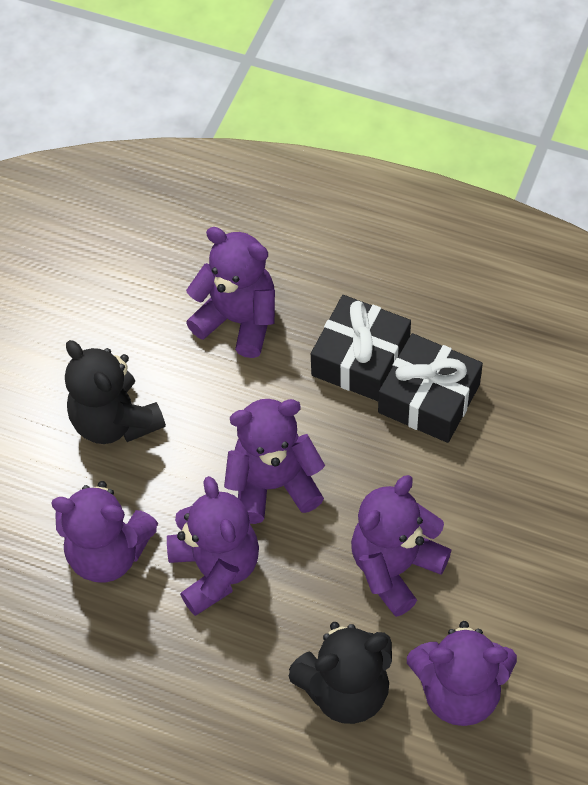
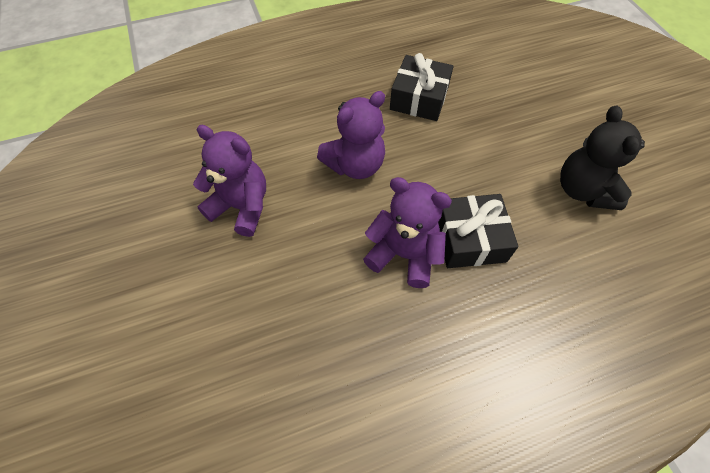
black teddy bear: 2 -> 1
purple teddy bear: 6 -> 3

